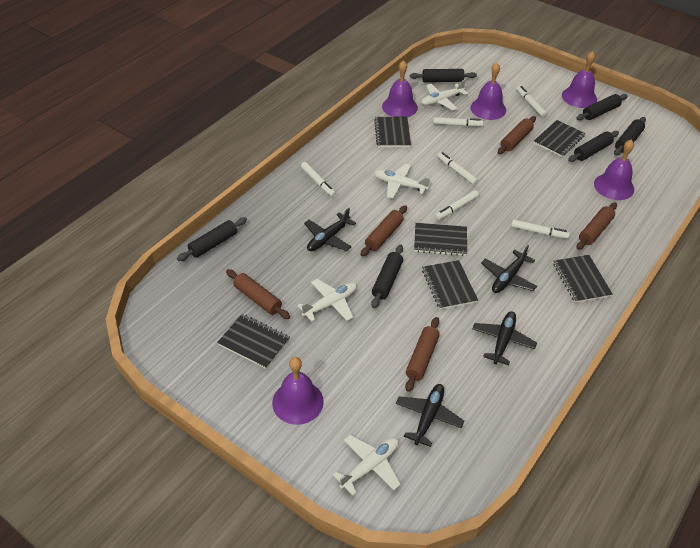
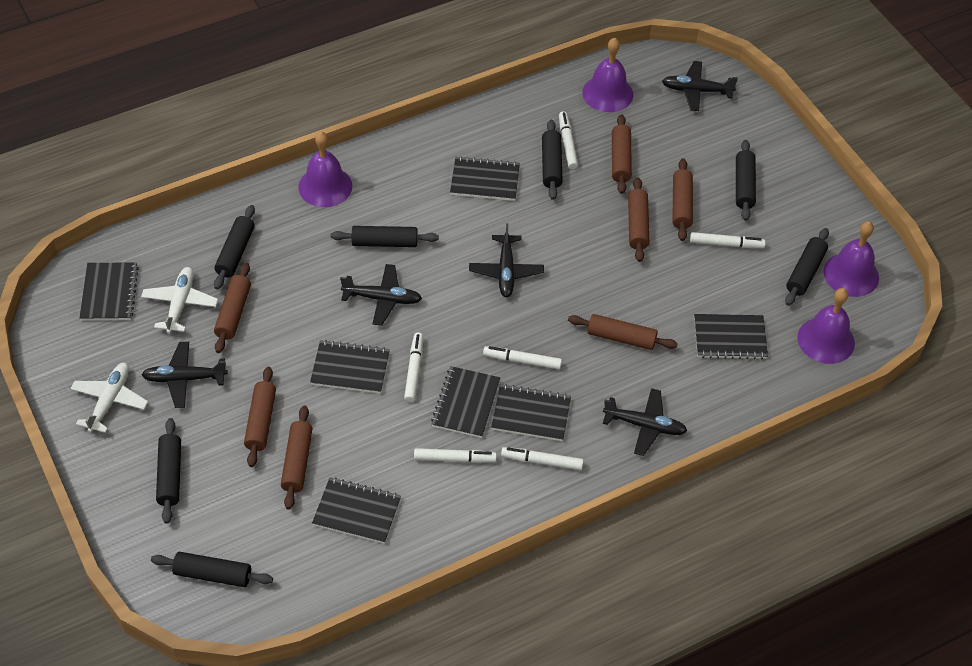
black notebook: 6 -> 7
black plane: 4 -> 5
black rolling pin: 6 -> 7
brown rolling pin: 5 -> 7
purple bell: 5 -> 4
white plane: 4 -> 2

